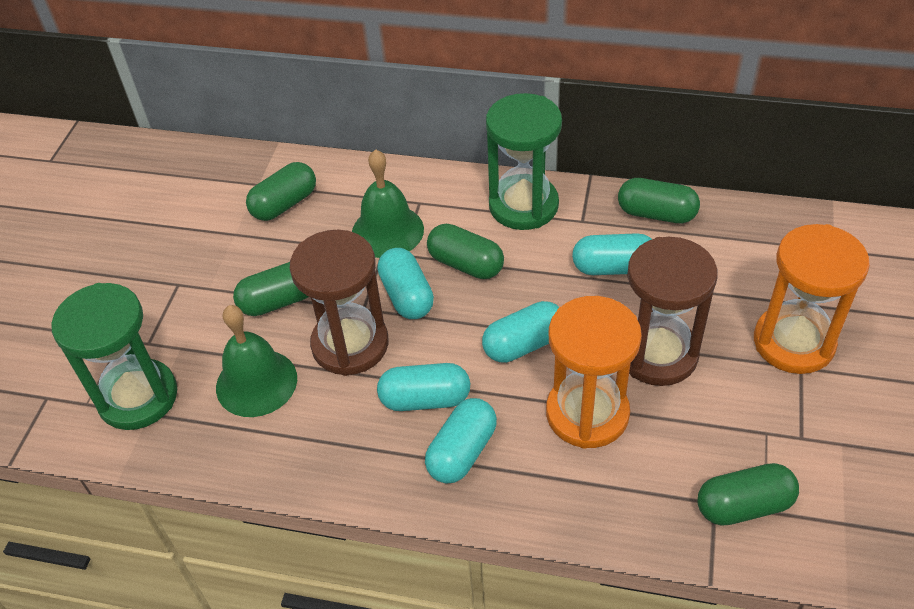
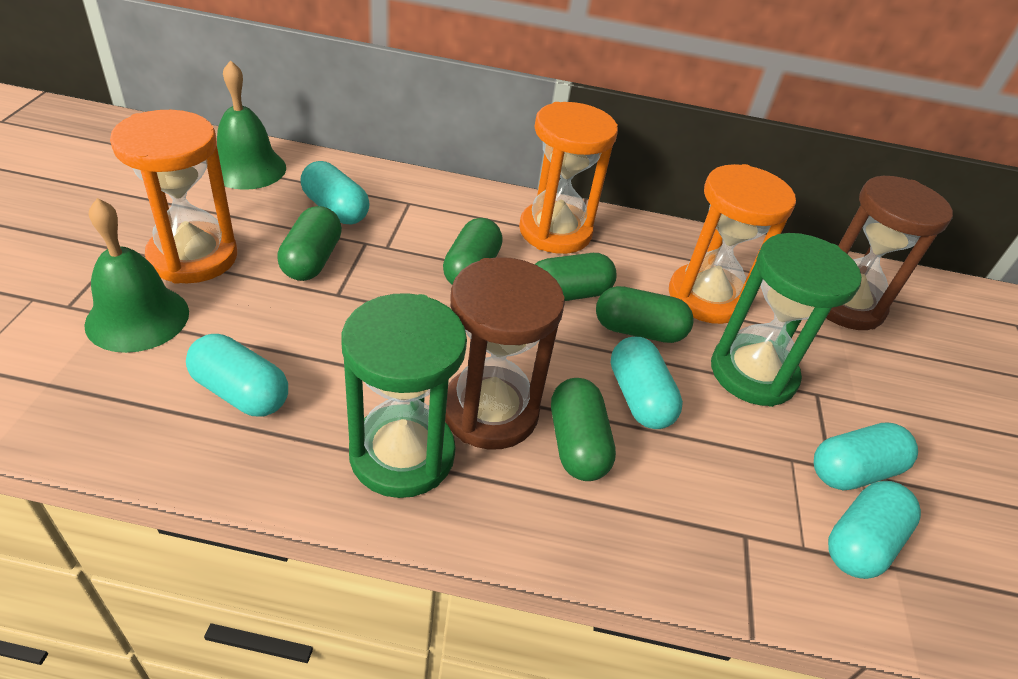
orange hourglass: 2 -> 3

